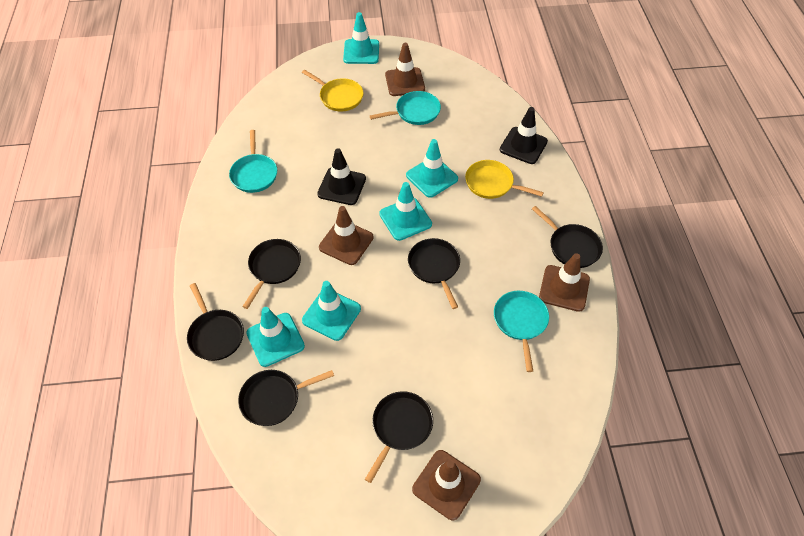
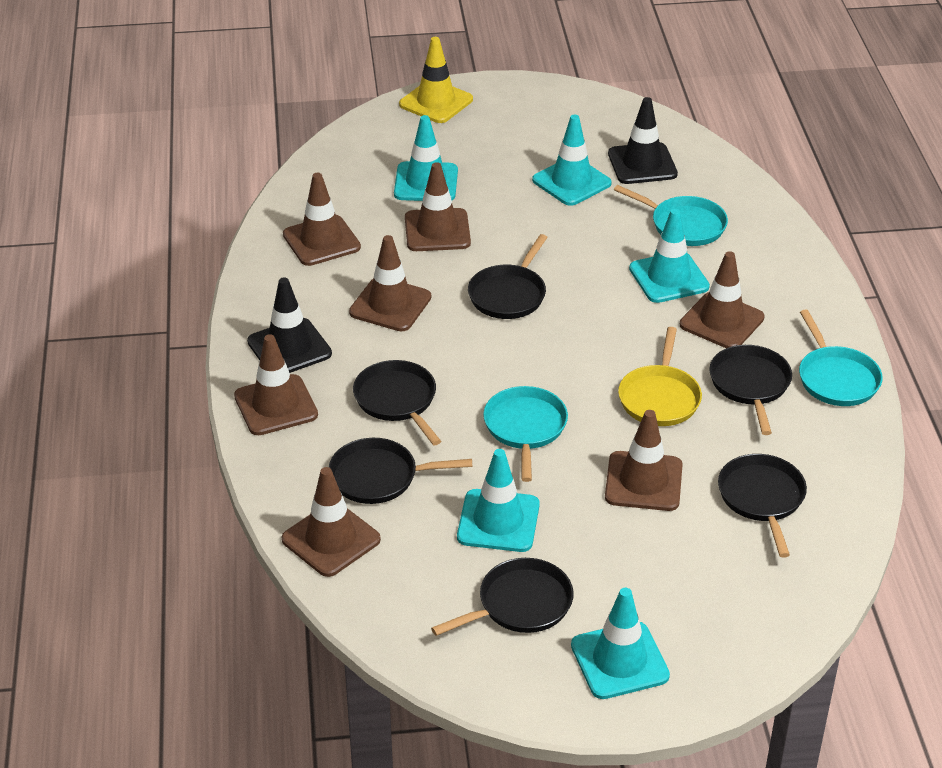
brown traffic cone: 4 -> 7
yellow pan: 2 -> 1
yellow traffic cone: 0 -> 1

